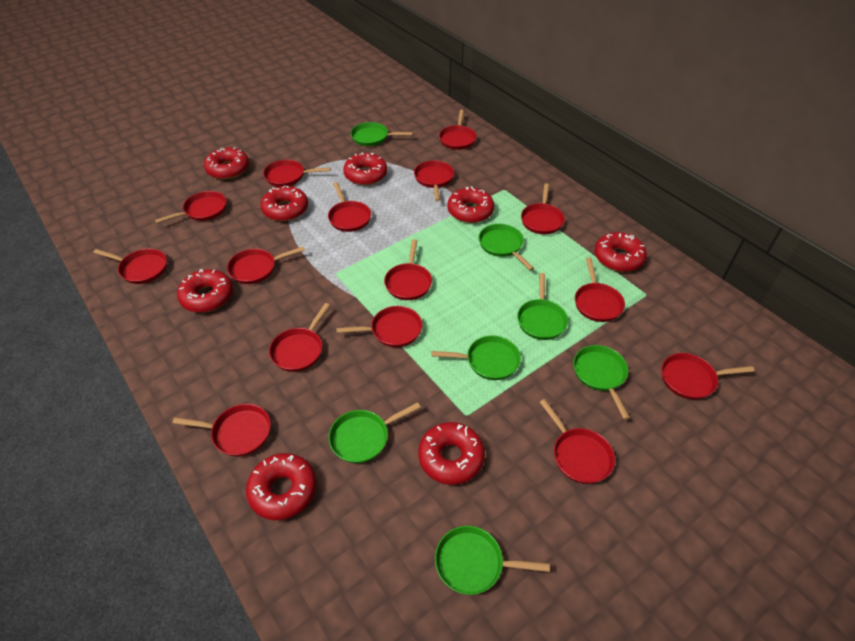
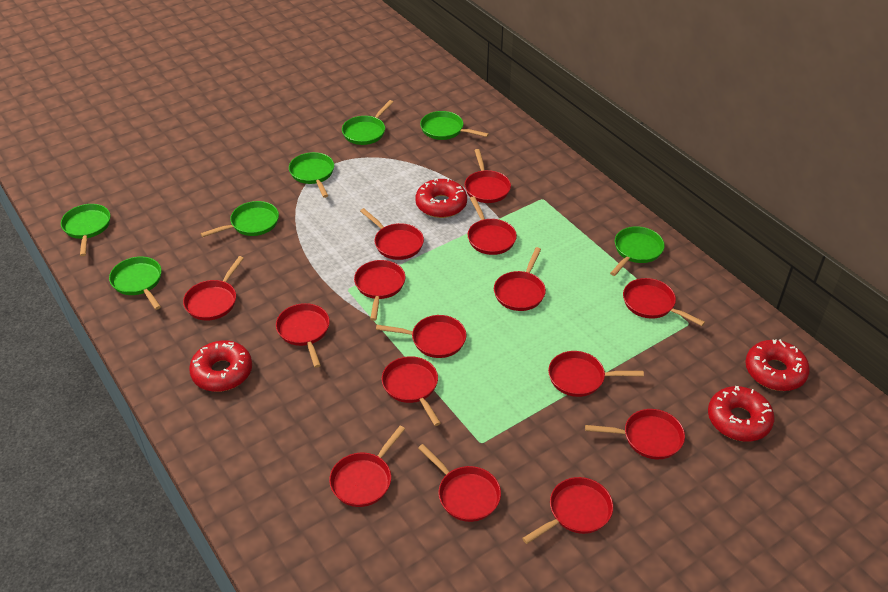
red donut: 8 -> 4

